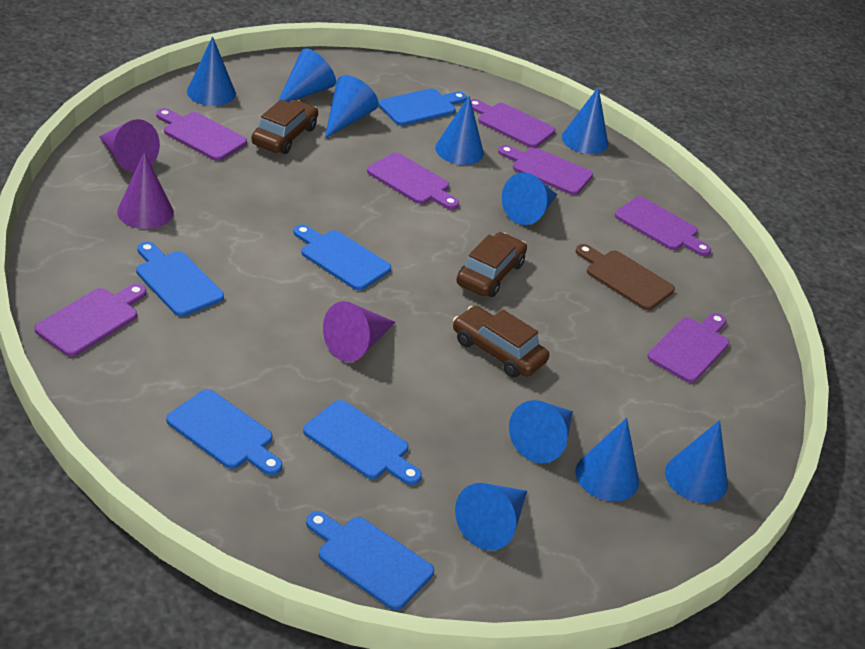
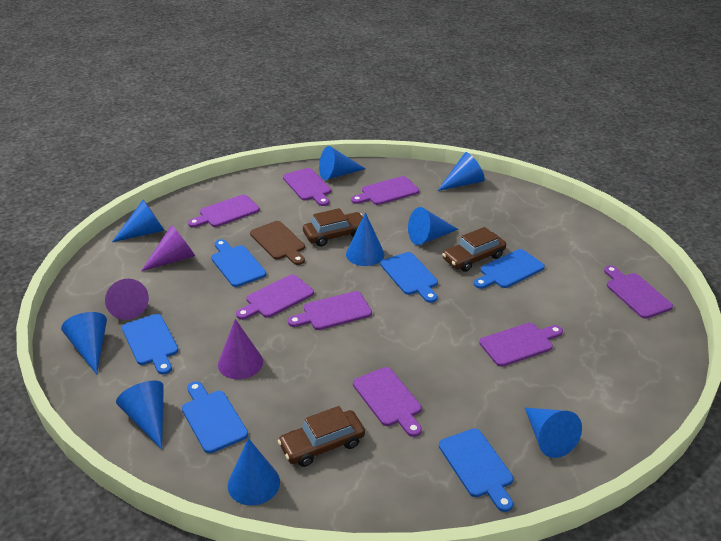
blue cone: 10 -> 9
purple cutting board: 7 -> 8

